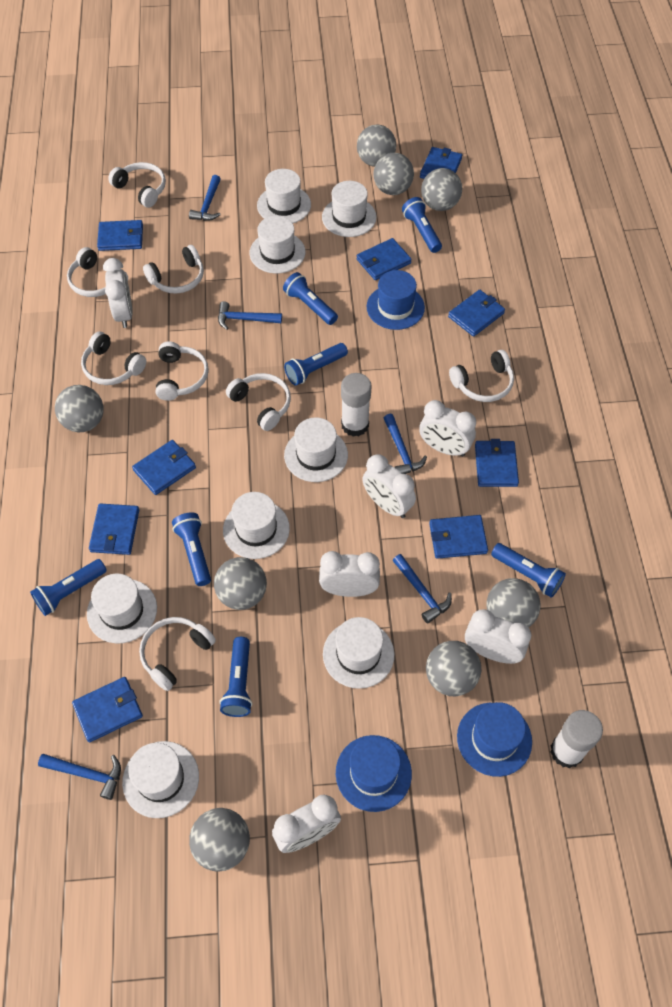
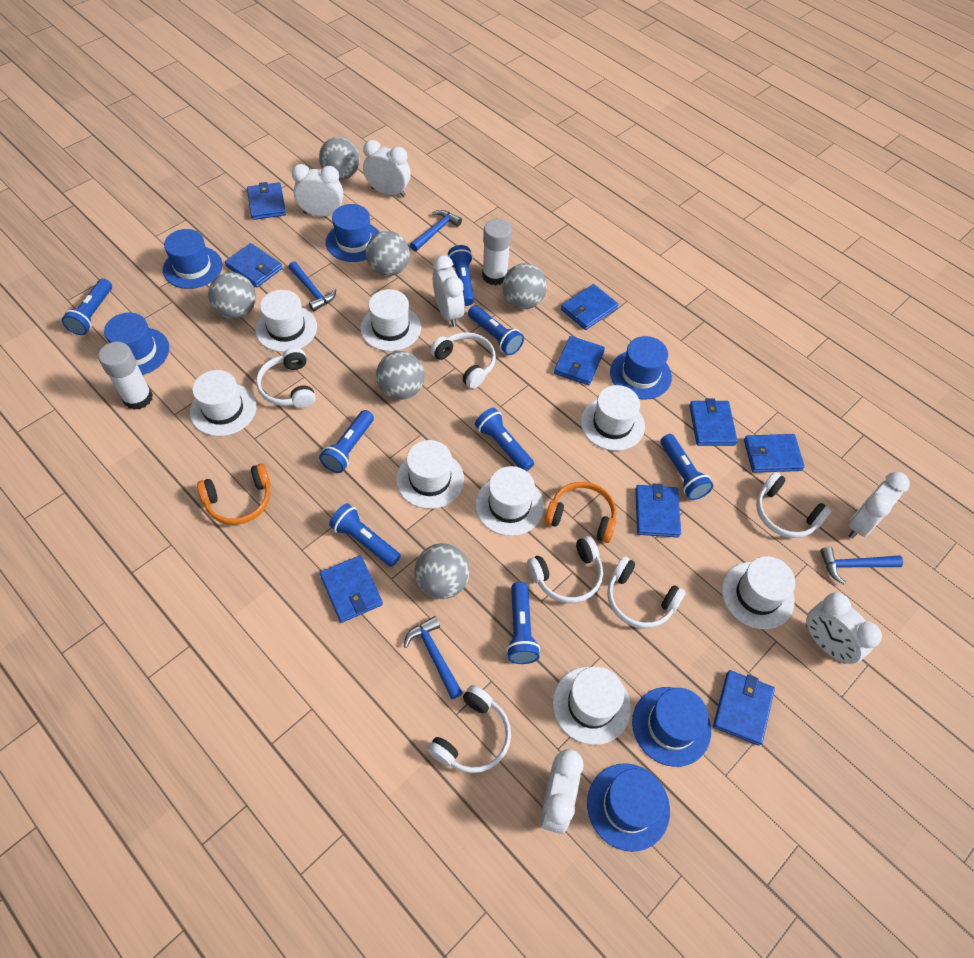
blue flashlight: 7 -> 8
blue hammer: 5 -> 4
blue hat: 3 -> 6
grey ball: 8 -> 6
orange headphones: 0 -> 2
white headphones: 8 -> 6

